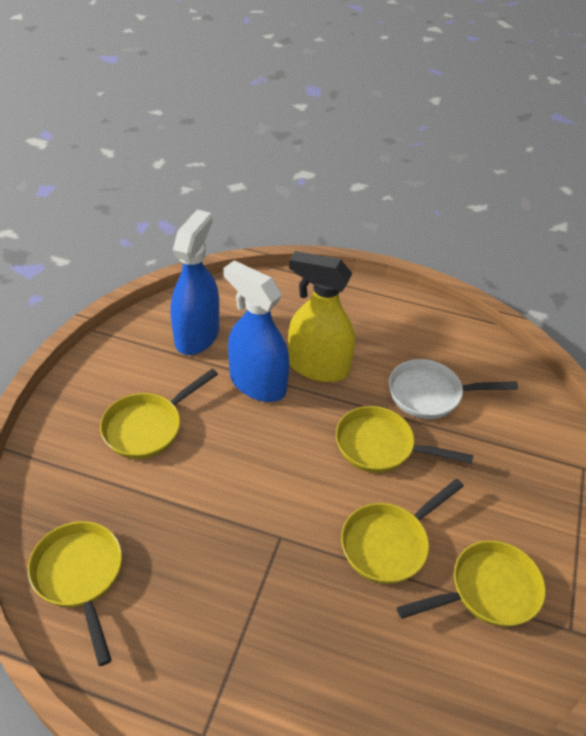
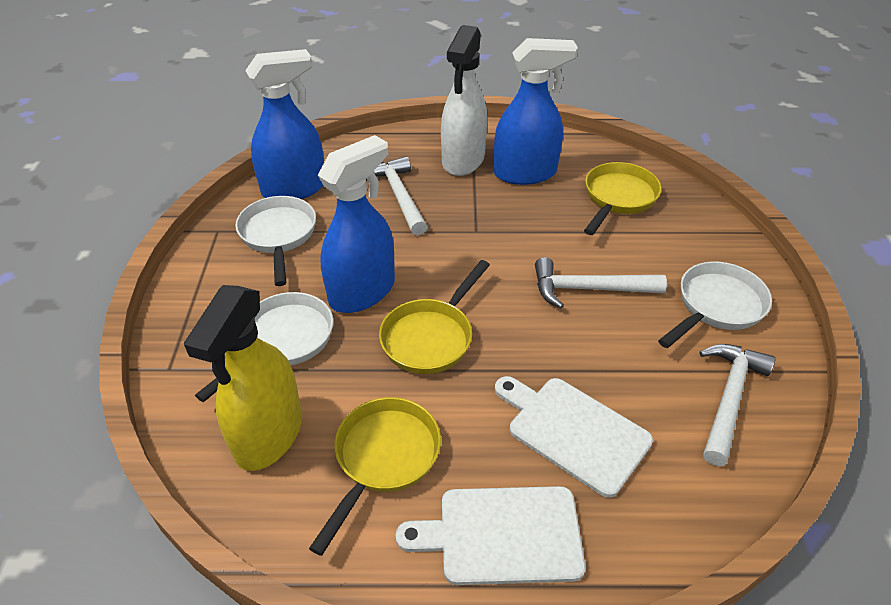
blue spray bottle: 2 -> 3
white cutting board: 0 -> 2
white hammer: 0 -> 3
white pan: 1 -> 3
white spray bottle: 0 -> 1
yellow pan: 5 -> 3

